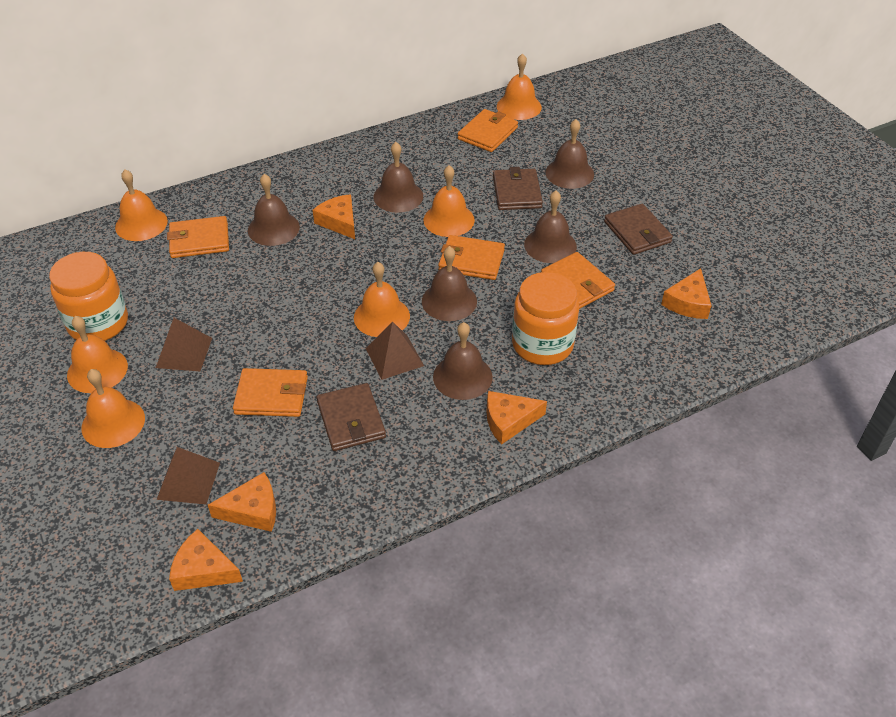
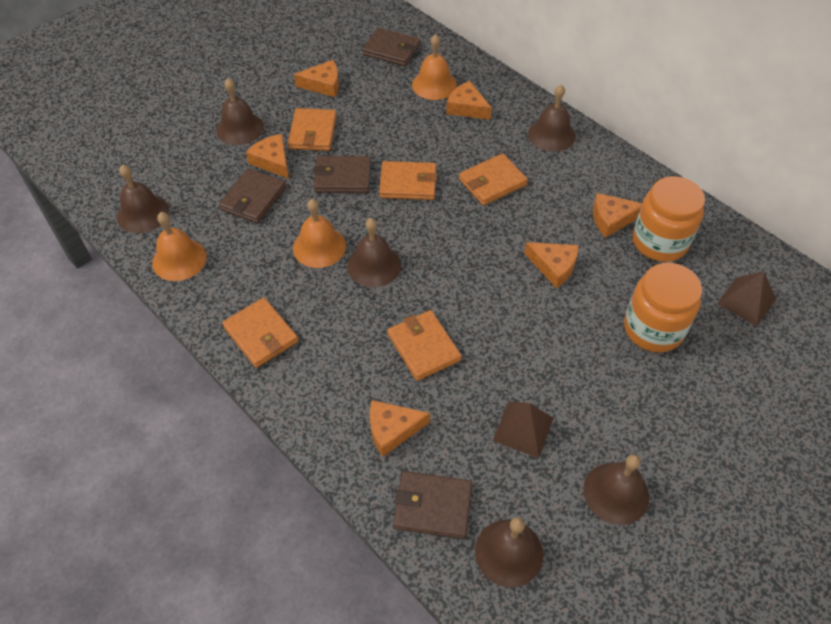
brown pyramid: 3 -> 2
brown wallet: 3 -> 4
orange bell: 6 -> 3
orange cheese: 5 -> 6

